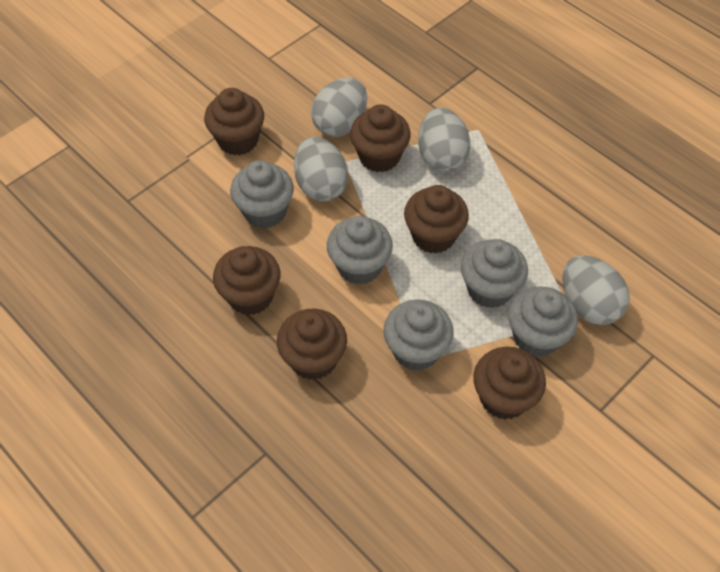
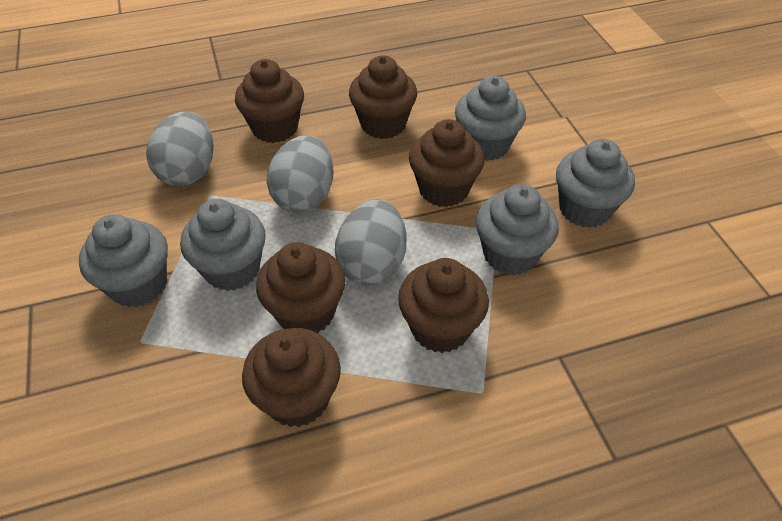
grey egg: 4 -> 3

